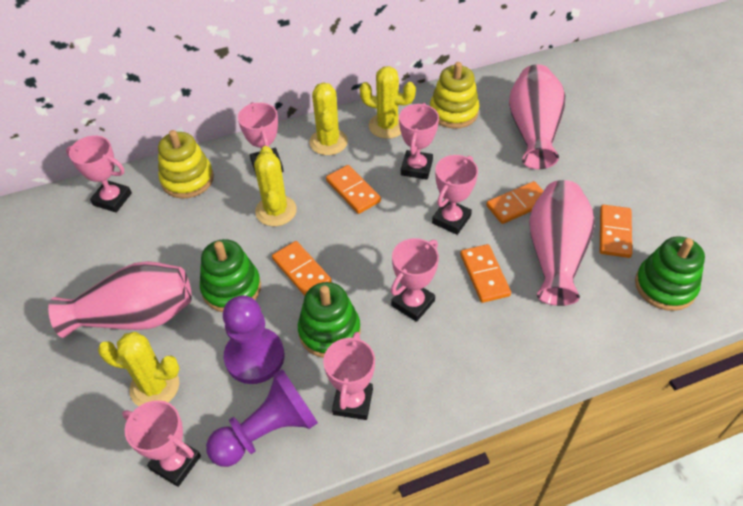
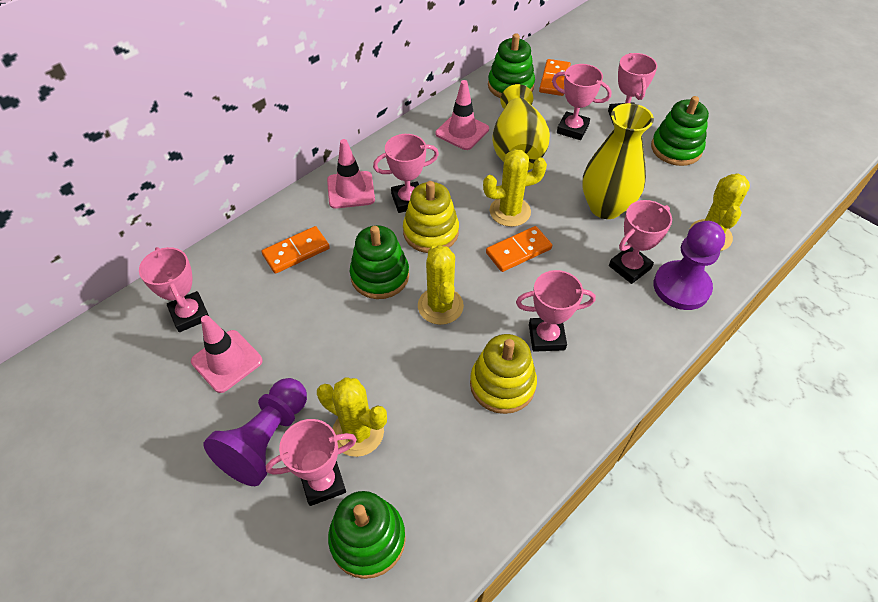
green stacking toy: 3 -> 4
orange domino: 5 -> 3
pink traffic cone: 0 -> 3
pink vase: 3 -> 0
yellow vase: 0 -> 2

